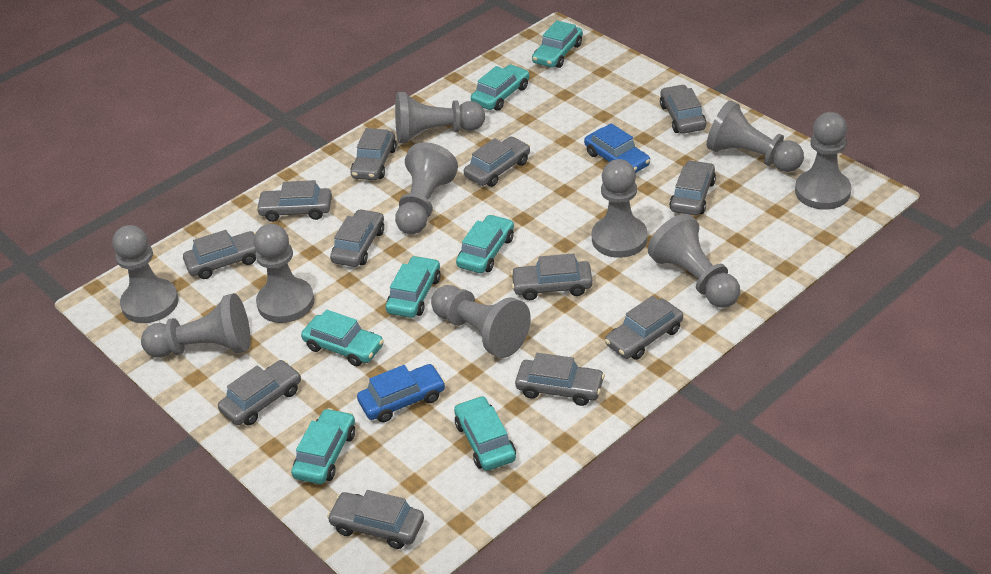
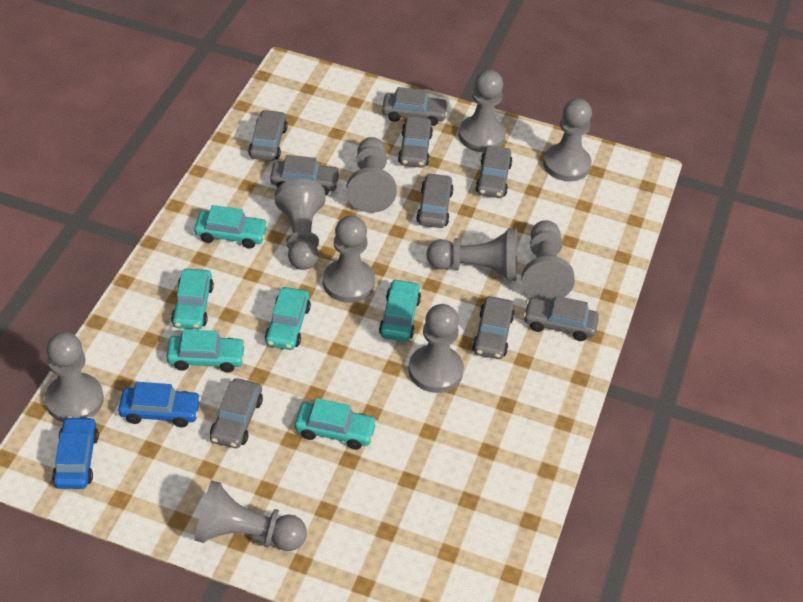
grey car: 12 -> 9
turquoise car: 7 -> 6

